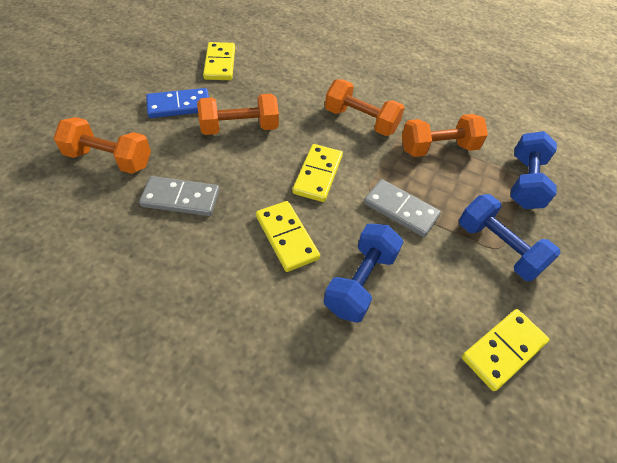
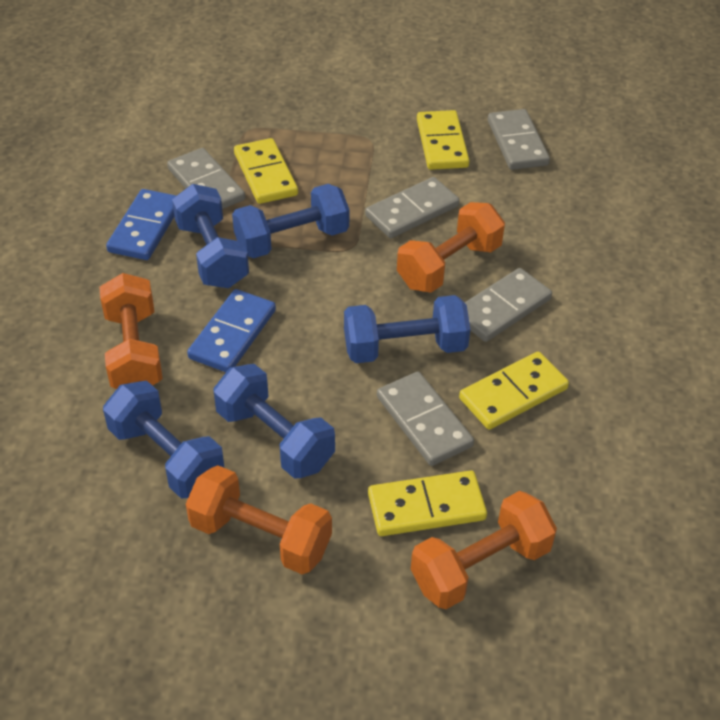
blue domino: 1 -> 2
blue dumbbell: 3 -> 5
grey domino: 2 -> 5

